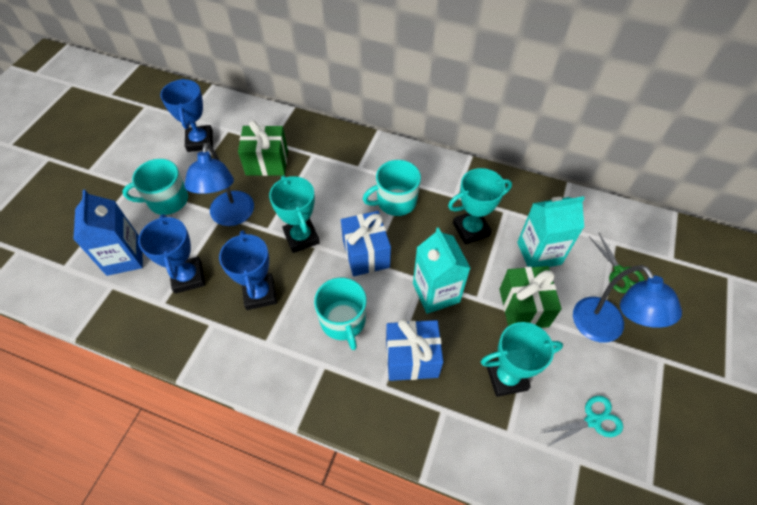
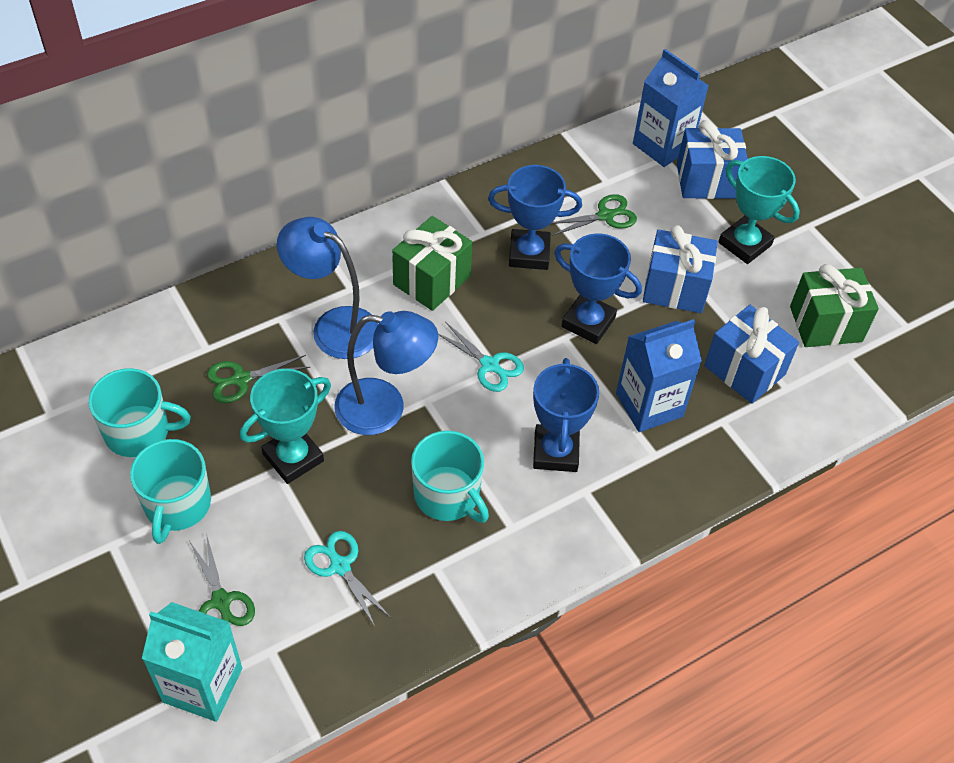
blue carton: 1 -> 2
blue gift: 2 -> 3
green scissors: 1 -> 3
turquoise carton: 2 -> 1
turquoise scissors: 1 -> 2
turquoise trophy: 3 -> 2

